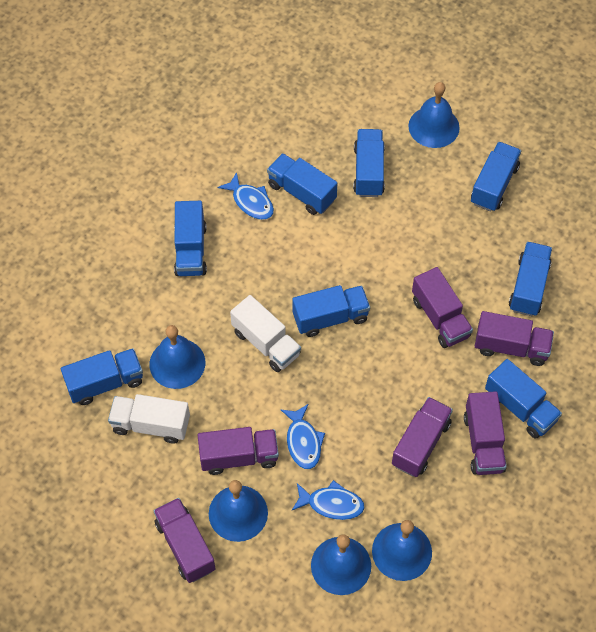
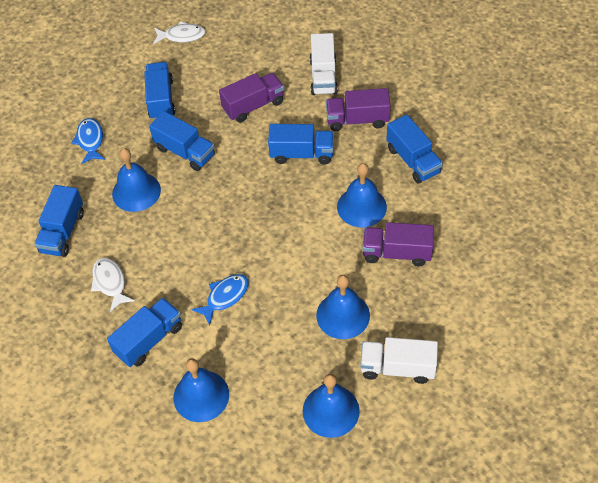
blue fish: 3 -> 2
blue truck: 8 -> 6
purple truck: 6 -> 3
white fish: 0 -> 2

